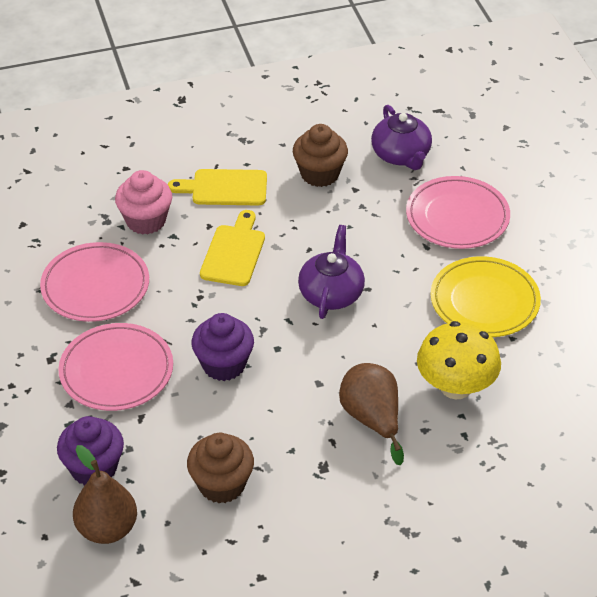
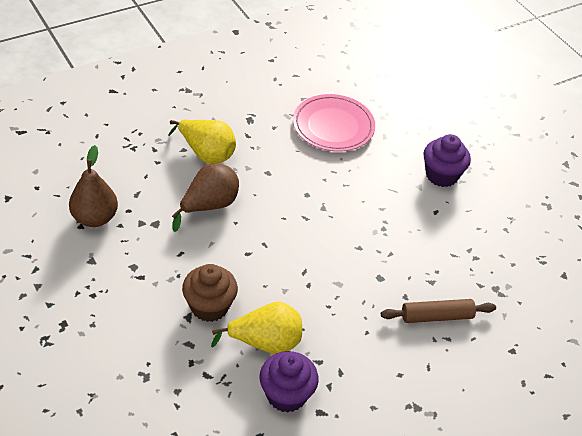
brown cupcake: 2 -> 1
brown rolling pin: 0 -> 1
pink cupcake: 1 -> 0
pink plate: 3 -> 1
purple teapot: 2 -> 0
yellow cutting board: 2 -> 0
yellow mushroom: 1 -> 0
yellow pear: 0 -> 2
yellow plate: 1 -> 0

